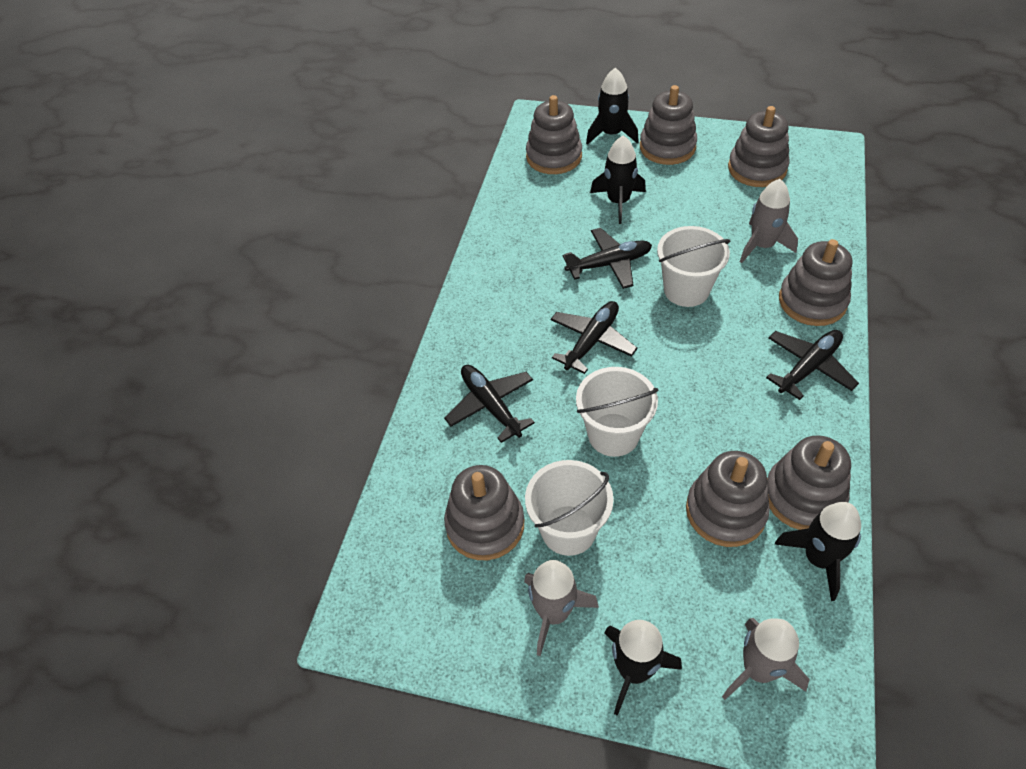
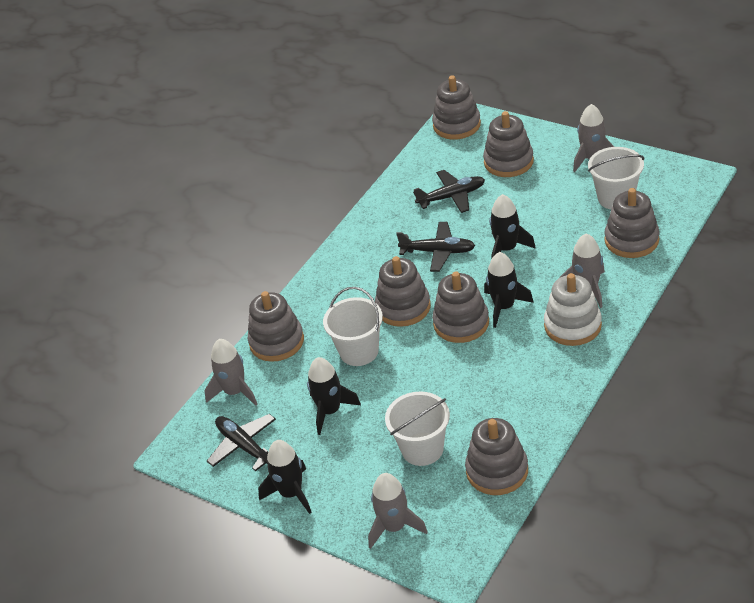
black plane: 4 -> 3
grey rocket: 3 -> 4
white stacking toy: 0 -> 1

